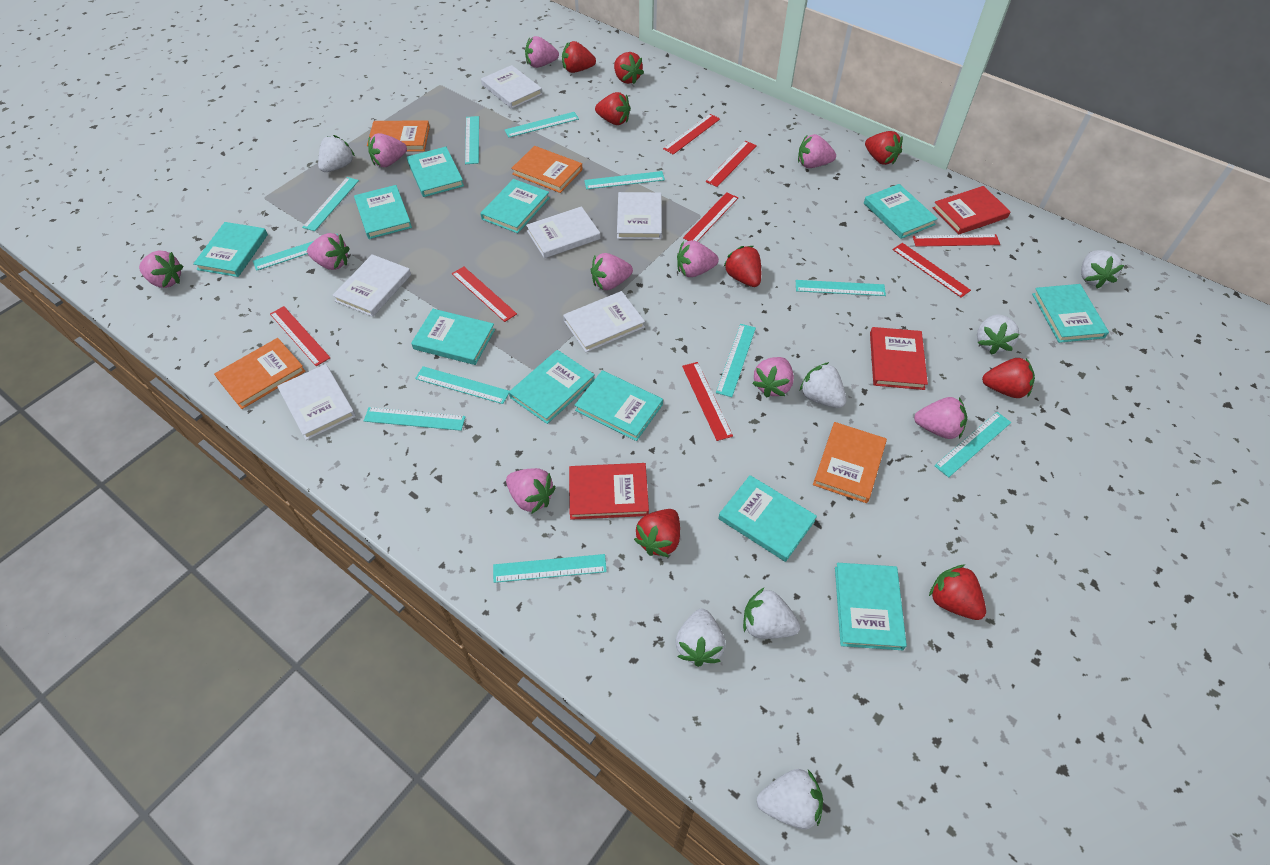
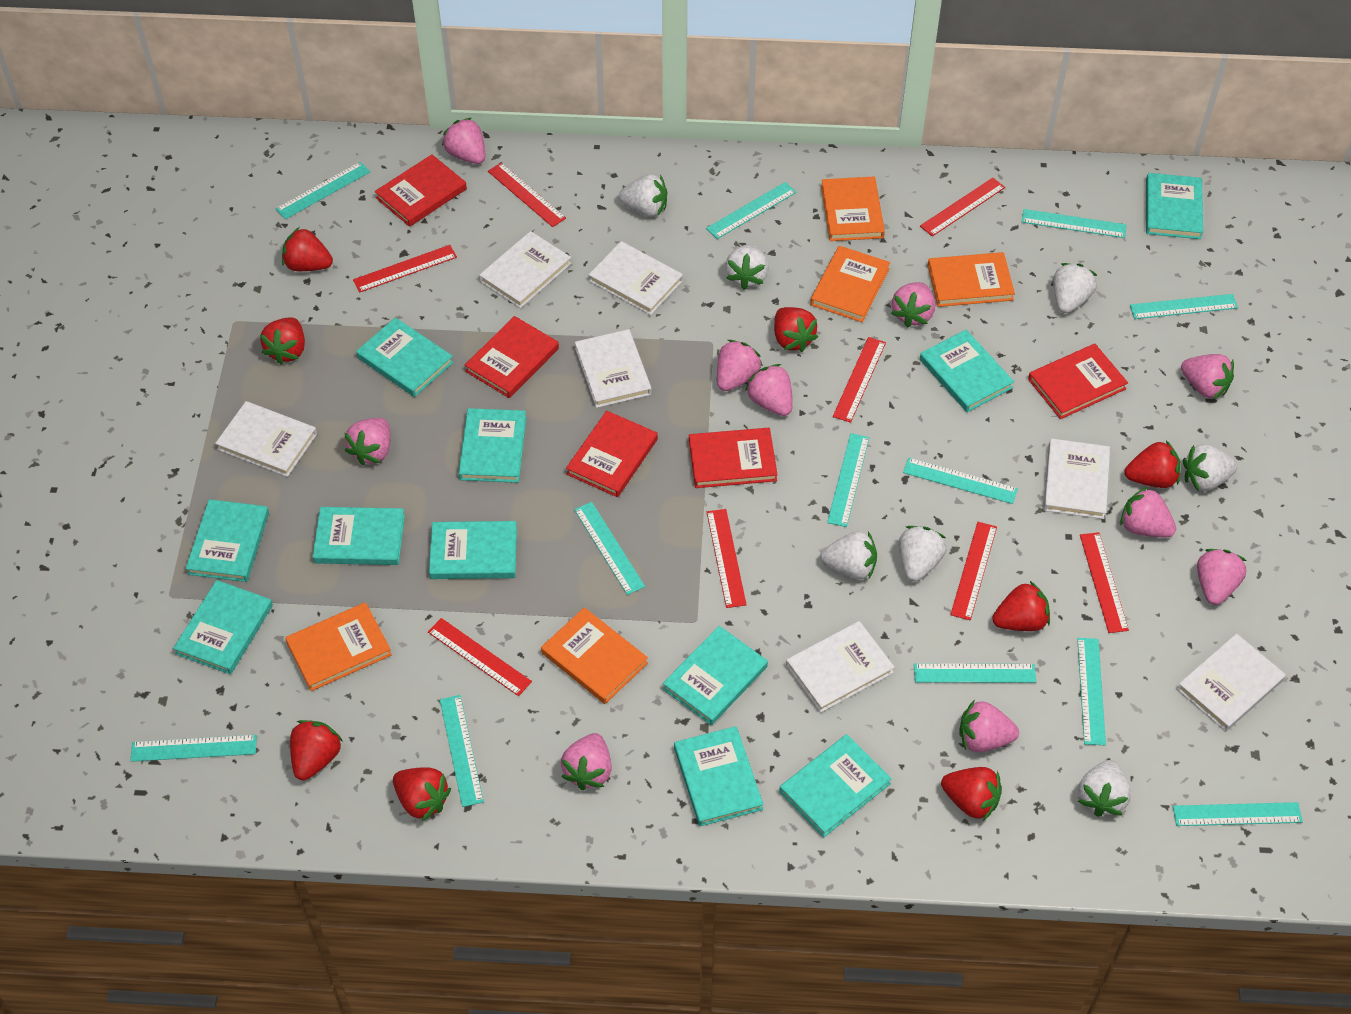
orange book: 4 -> 5
red book: 3 -> 5
turquoise ruler: 11 -> 12
white book: 6 -> 7

